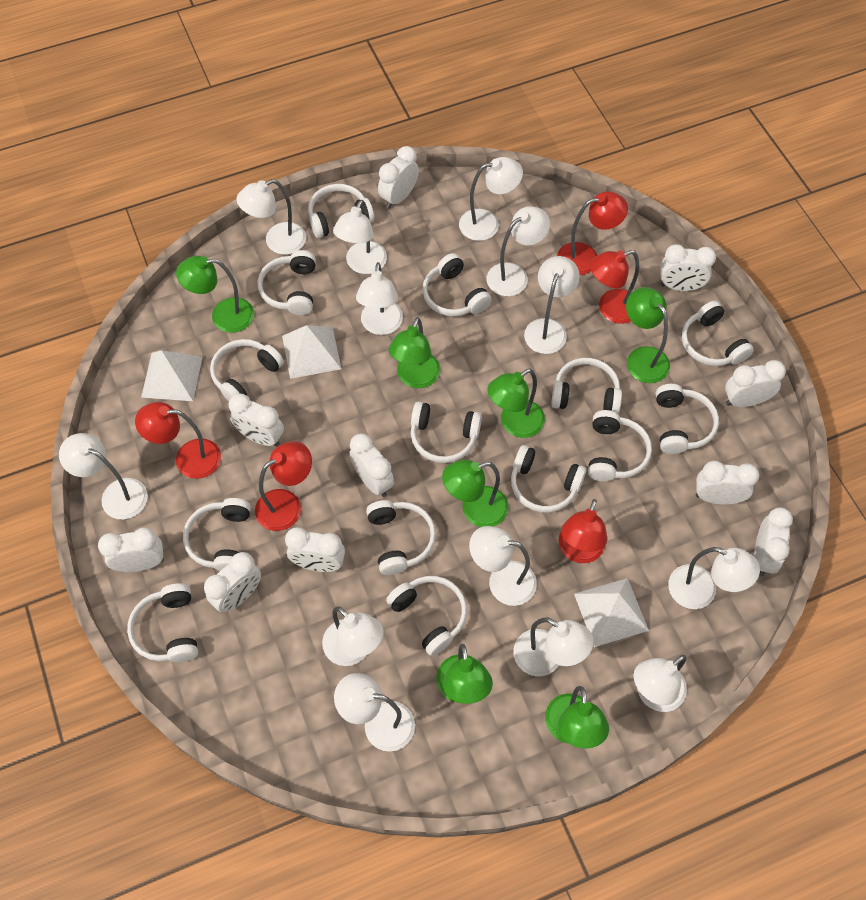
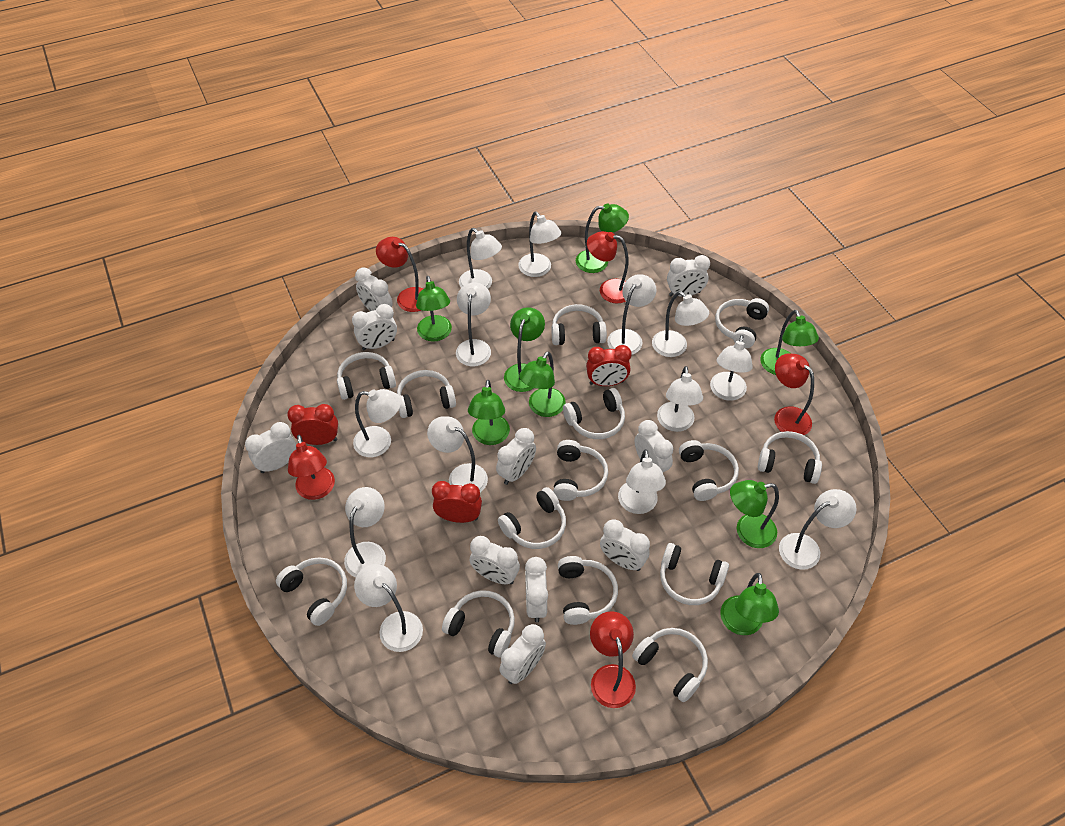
green lamp: 7 -> 8
red clock: 0 -> 3
white pyramid: 3 -> 0

